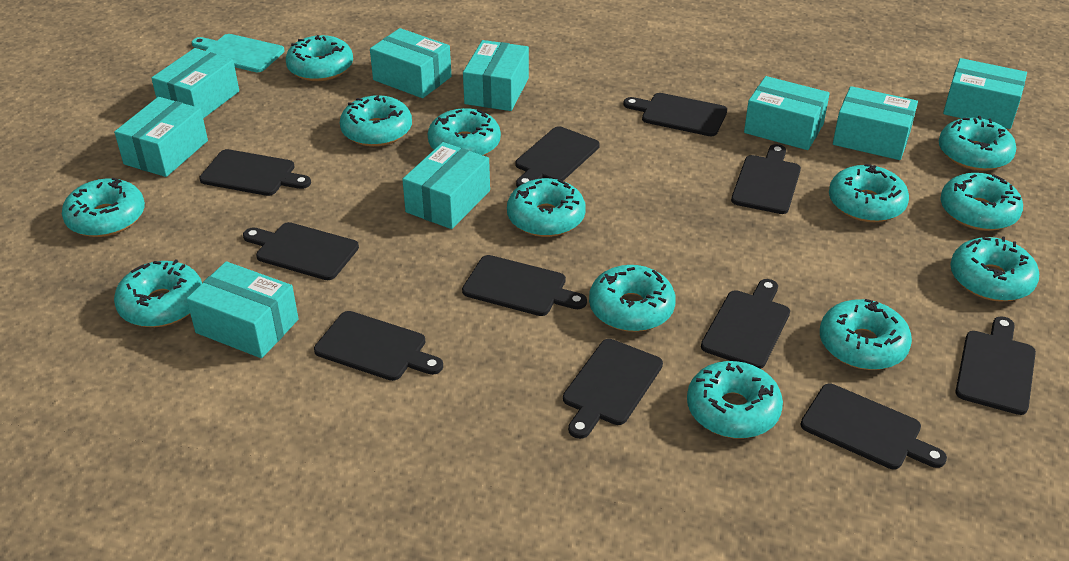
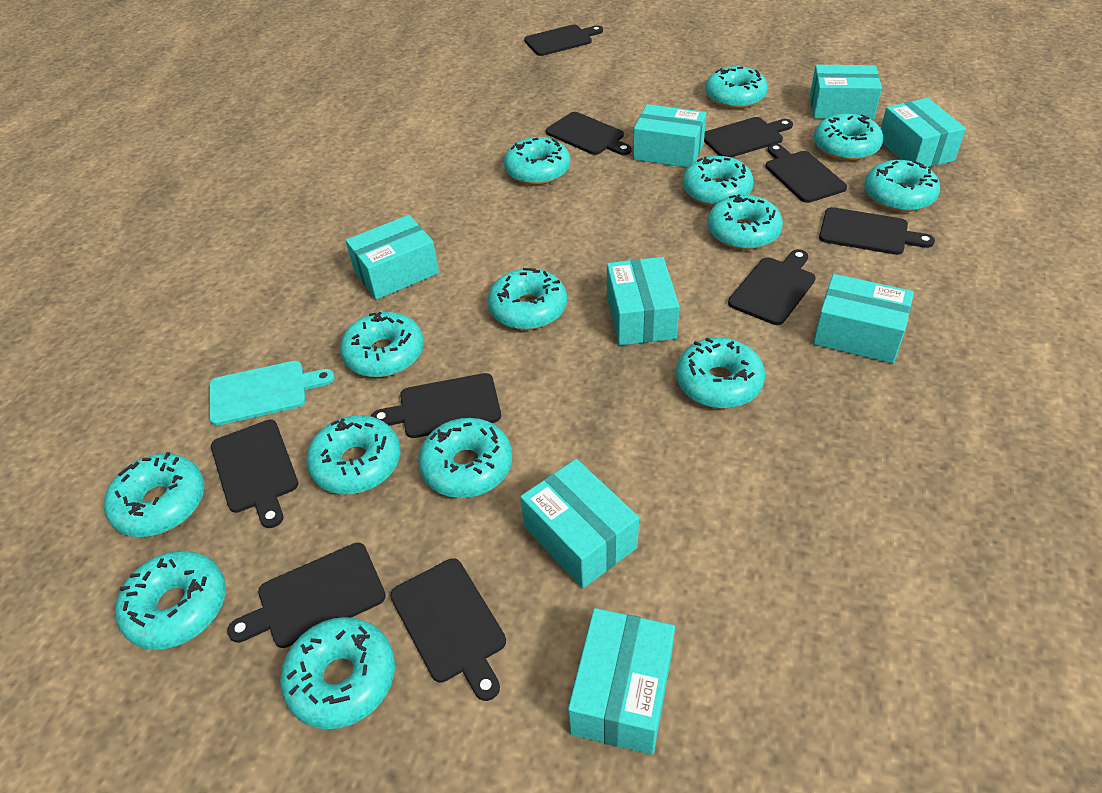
black cutting board: 11 -> 10
turquoise box: 9 -> 8
turquoise donut: 13 -> 14

